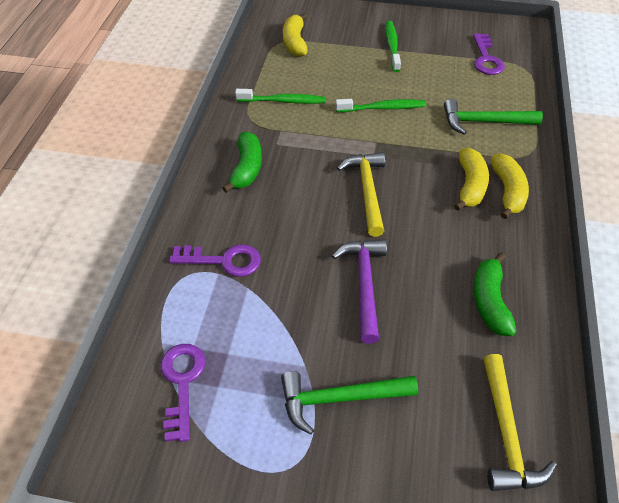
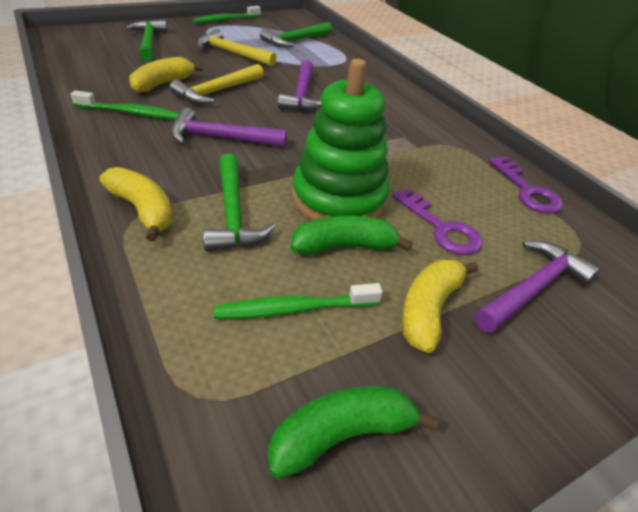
green hammer: 2 -> 3
green stacking toy: 0 -> 1
purple hammer: 1 -> 3
purple key: 3 -> 2

